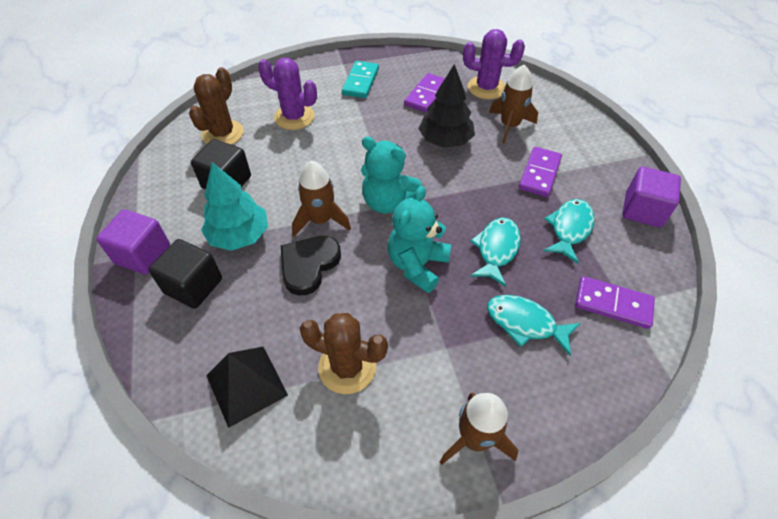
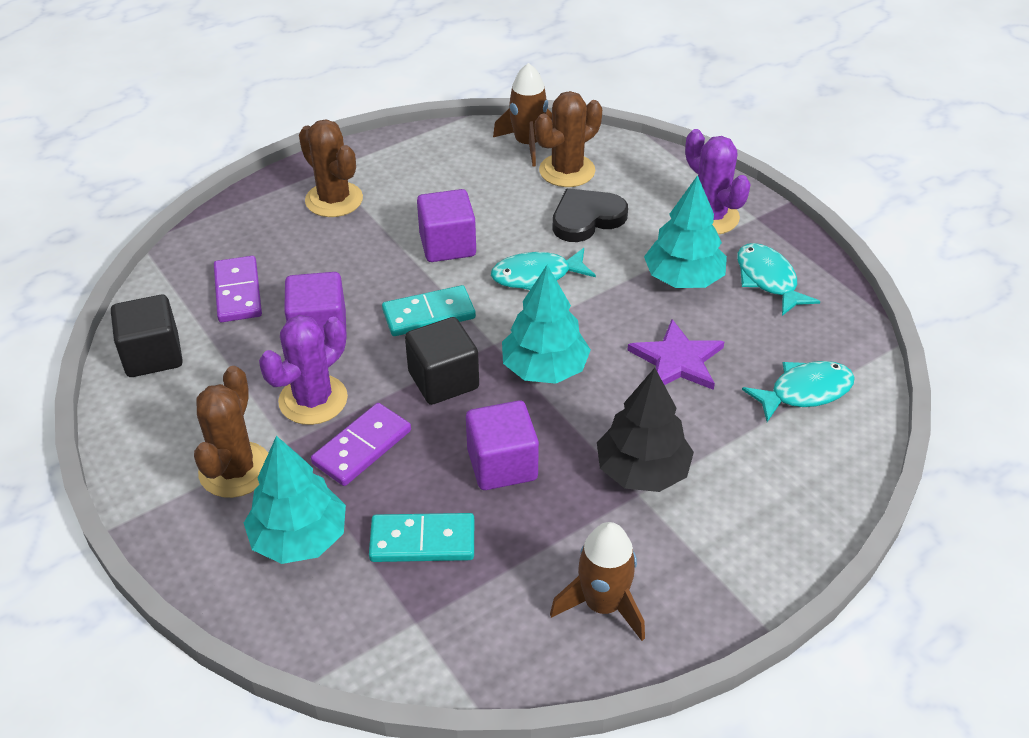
black pyramid: 1 -> 0
brown cactus: 2 -> 3
brown rocket: 3 -> 2
purple cube: 2 -> 3
purple domino: 3 -> 2
purple star: 0 -> 1
turquoise domino: 1 -> 2
turquoise teddy bear: 2 -> 0
turquoise tree: 1 -> 3

